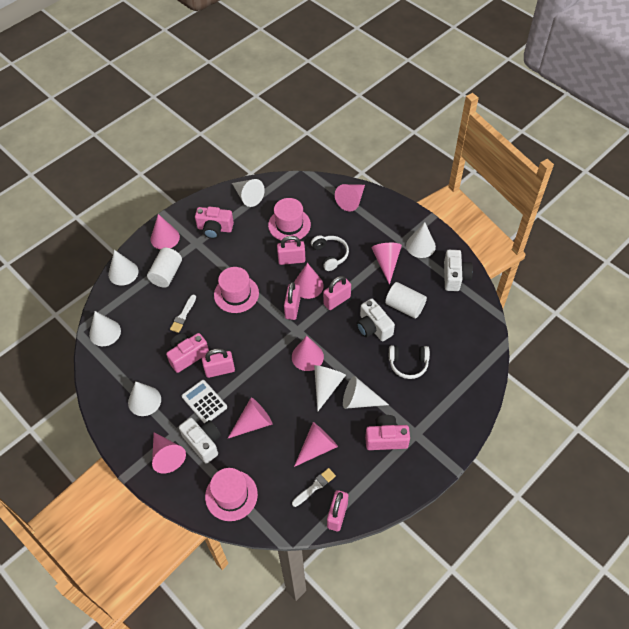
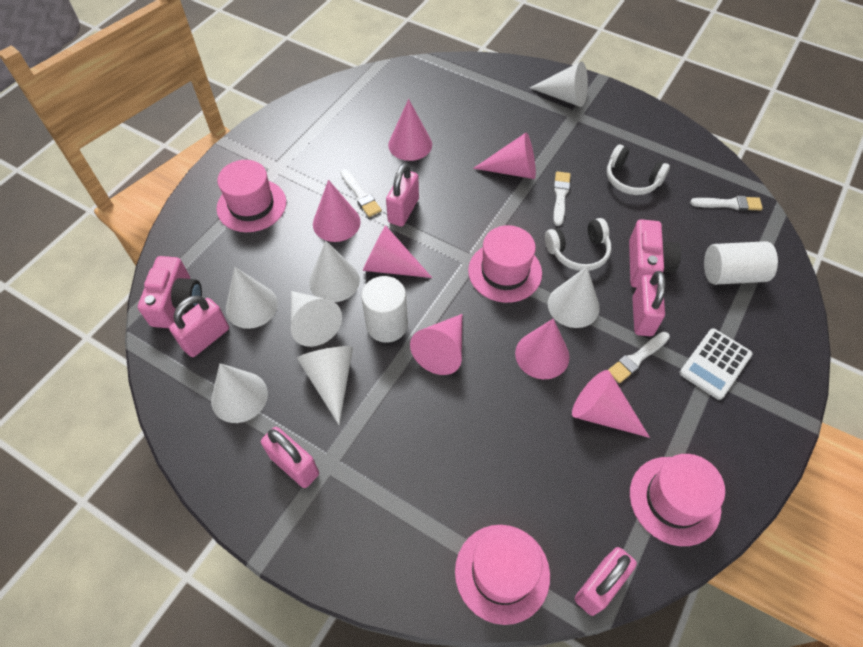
pink camera: 3 -> 2
pink cone: 8 -> 7
pink hat: 3 -> 4
white brush: 2 -> 4
white camera: 3 -> 0

